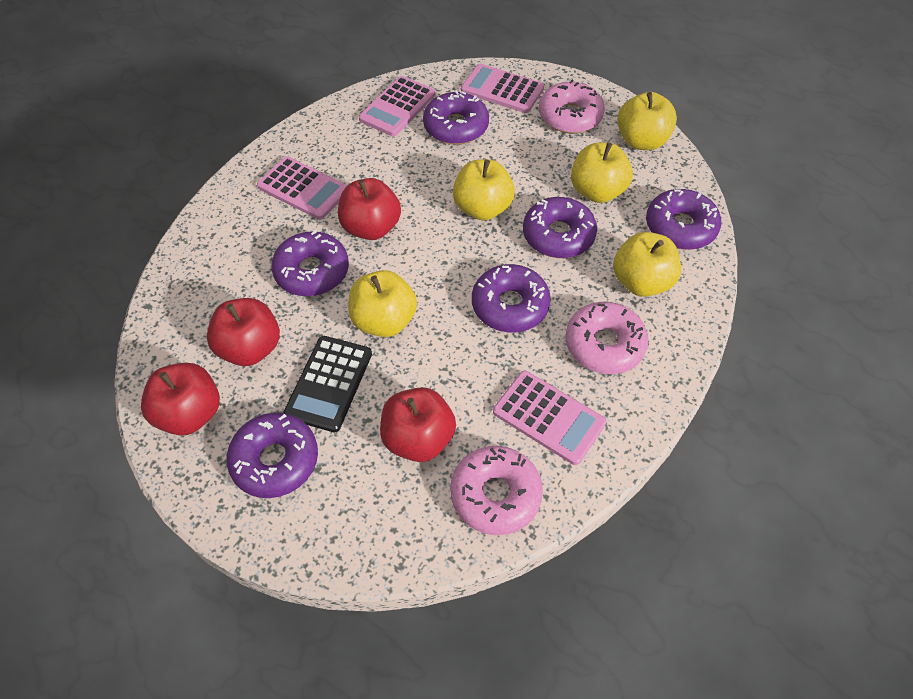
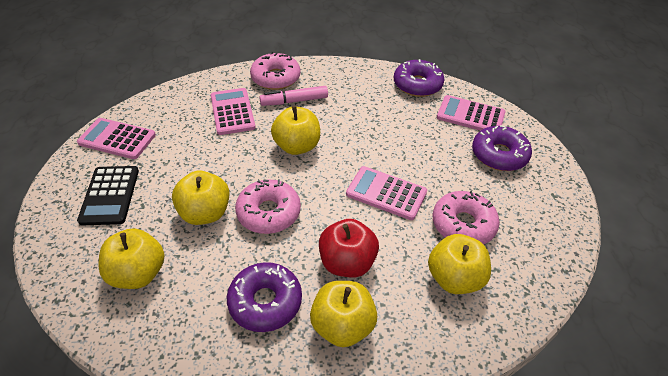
pink marker: 0 -> 1
purple donut: 6 -> 3
red apple: 4 -> 1

